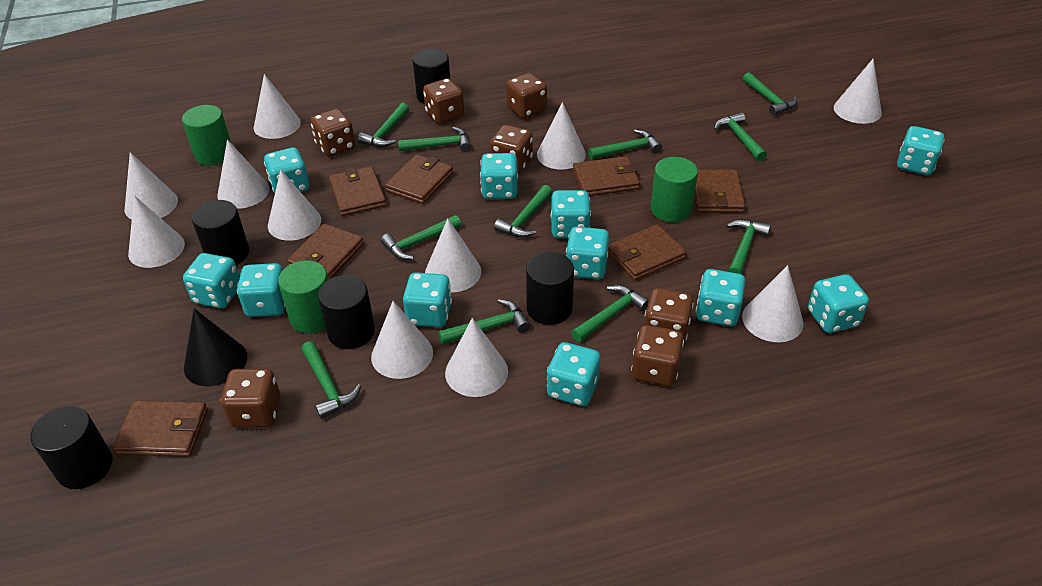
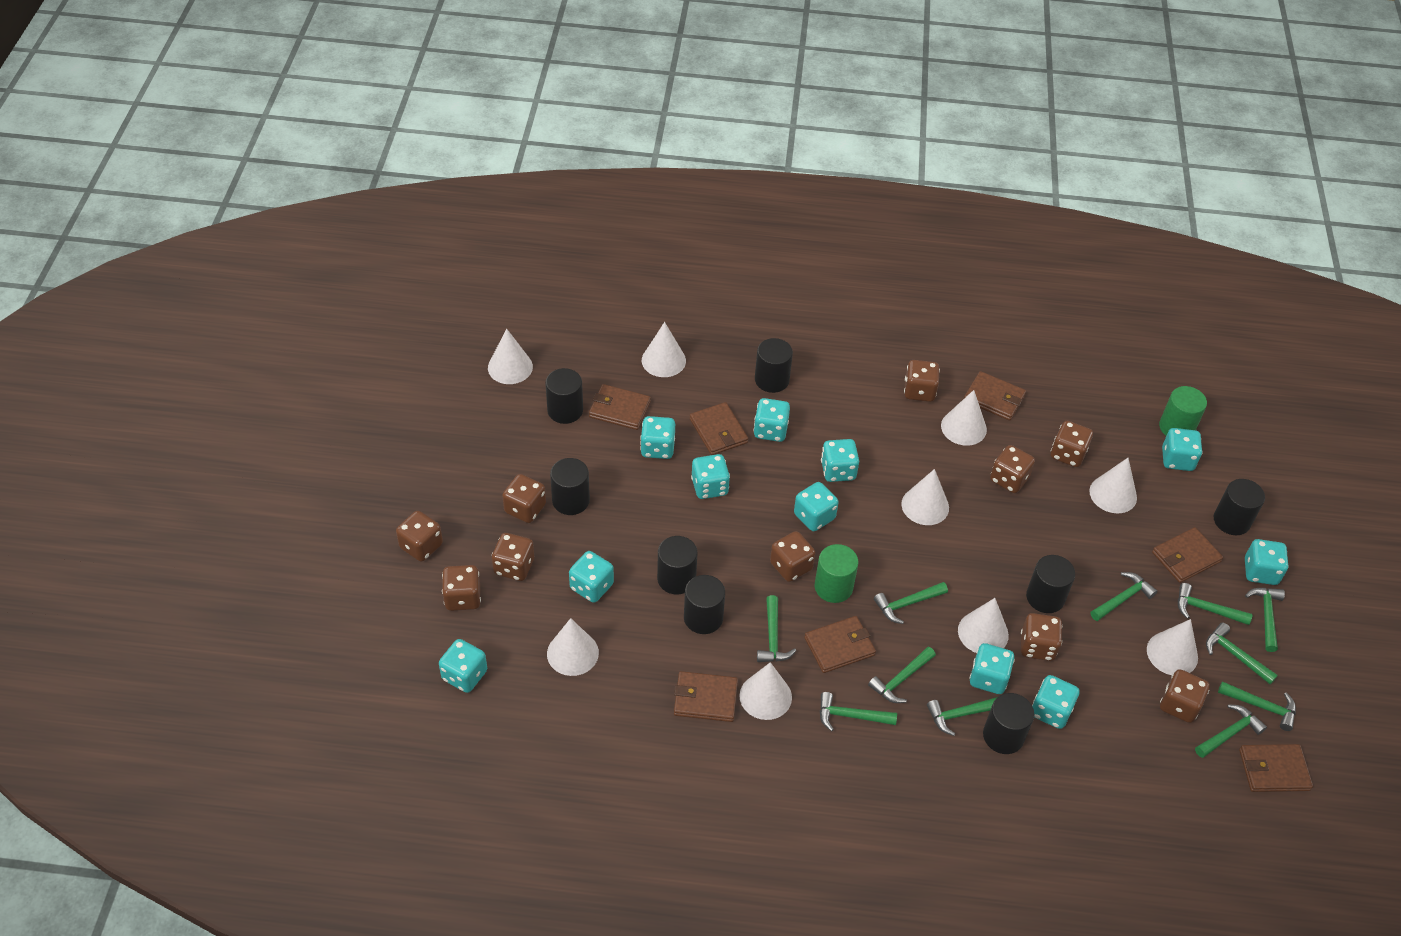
black cone: 1 -> 0
black cylinder: 5 -> 8
brown dice: 7 -> 10
green cylinder: 3 -> 2
white cone: 11 -> 9

